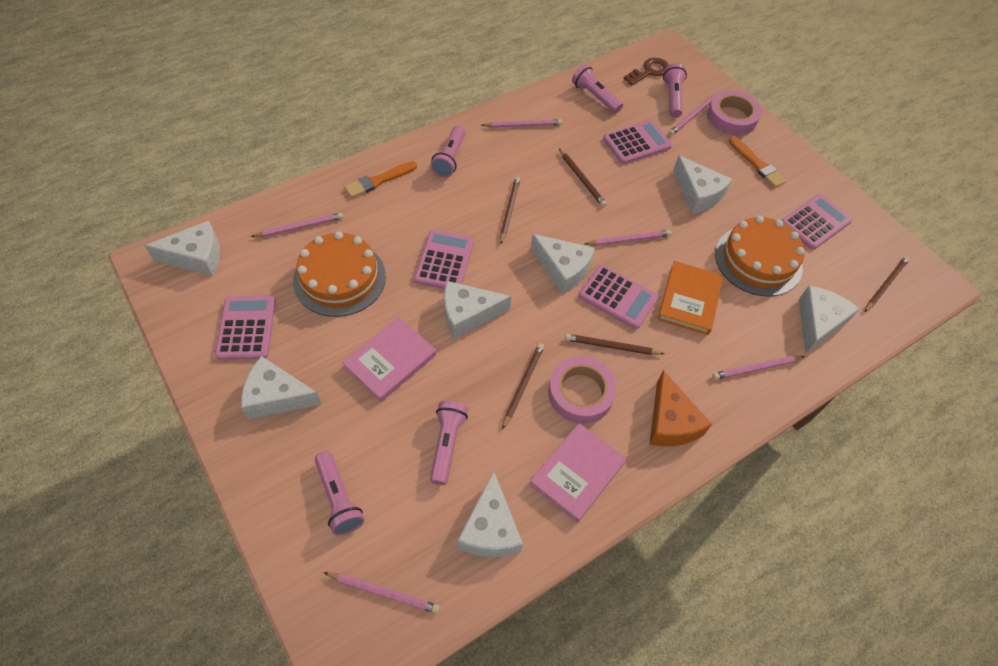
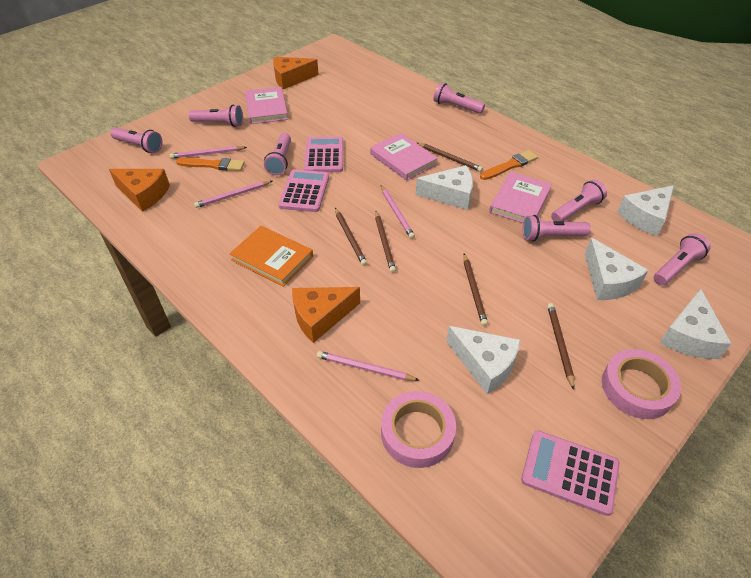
brown key: 1 -> 0
orange cake: 2 -> 0
orange cheese: 1 -> 3
pink book: 2 -> 3
pink calculator: 5 -> 3
pink flashlight: 5 -> 7
pink pencil: 6 -> 4
white cheese: 7 -> 5

